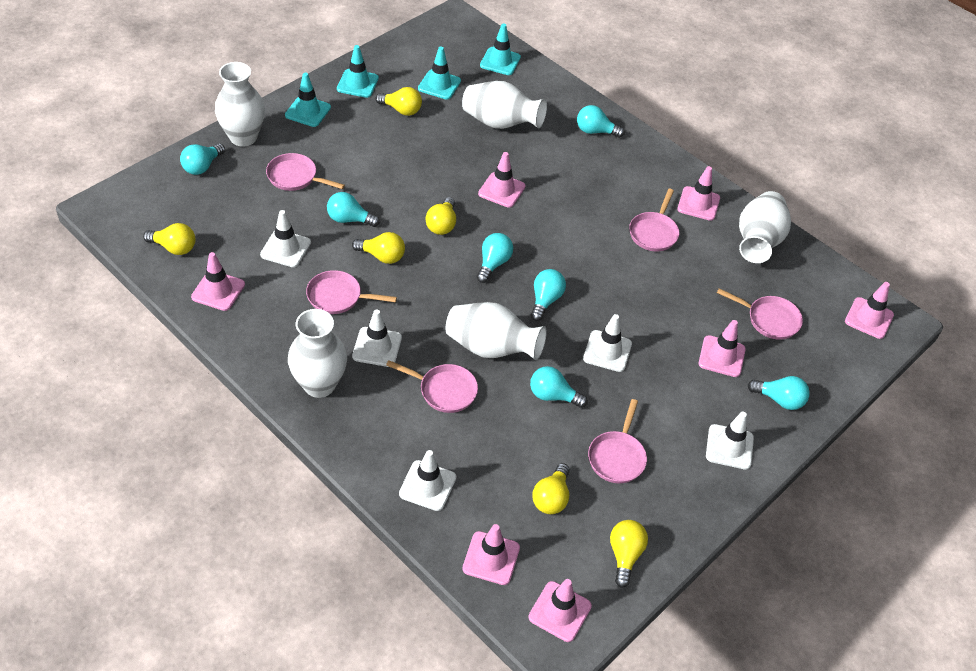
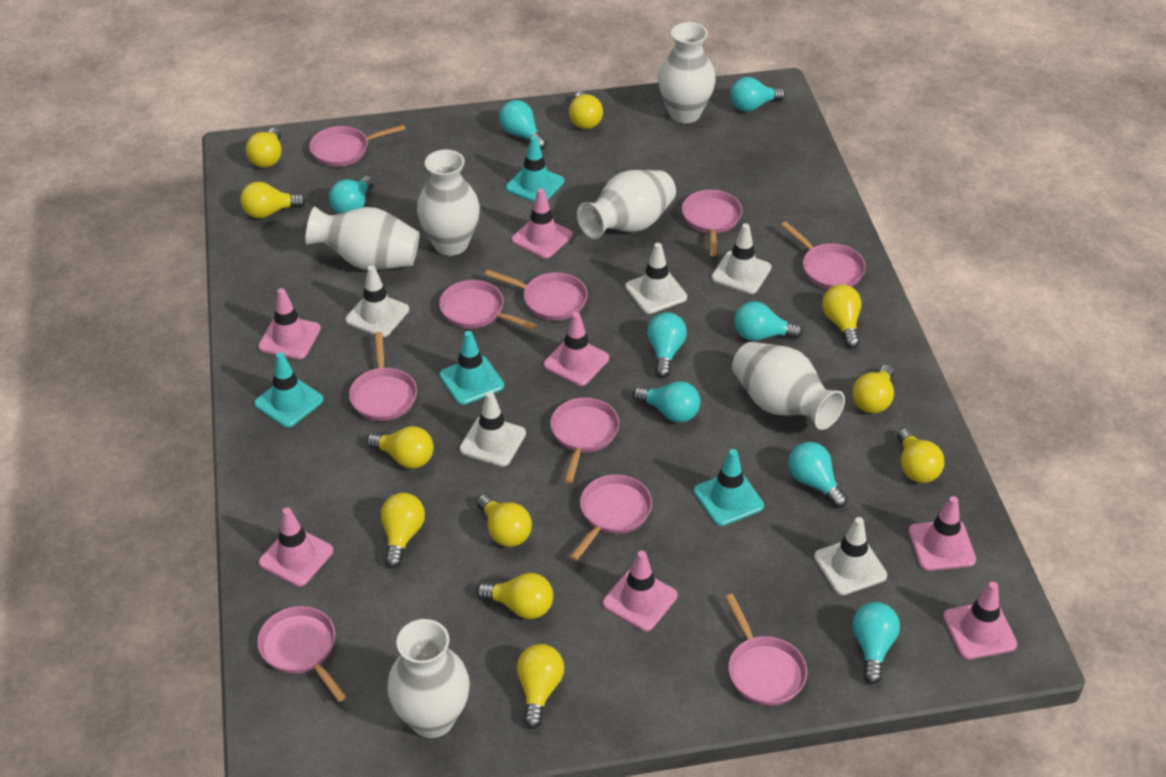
pink pan: 6 -> 10
turquoise light bulb: 7 -> 8
white vase: 5 -> 6
yellow light bulb: 6 -> 11

